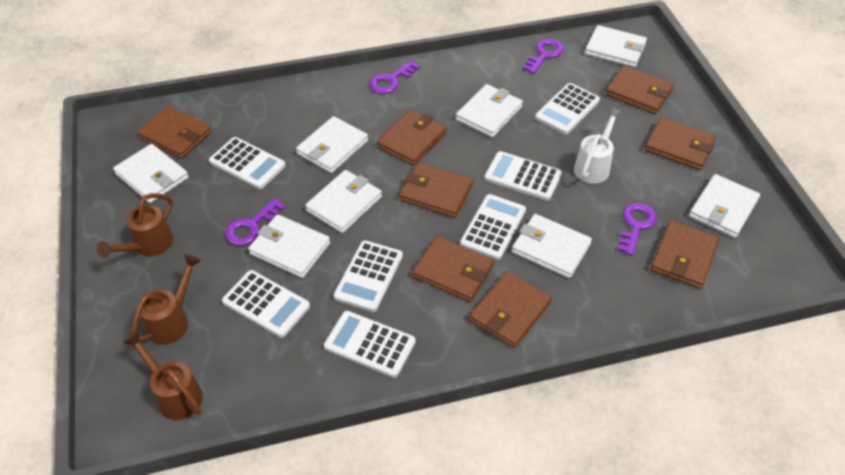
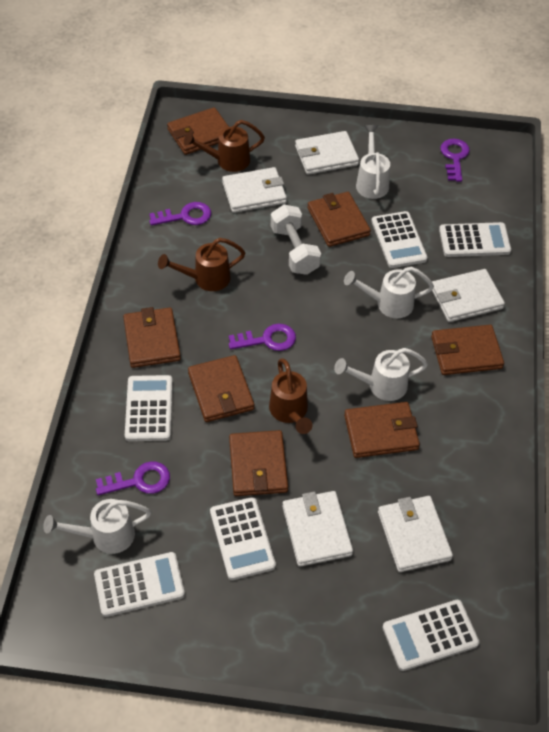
brown wallet: 8 -> 7
white calculator: 7 -> 6
white dumbbell: 0 -> 1
white wallet: 8 -> 5
white watering can: 1 -> 4

